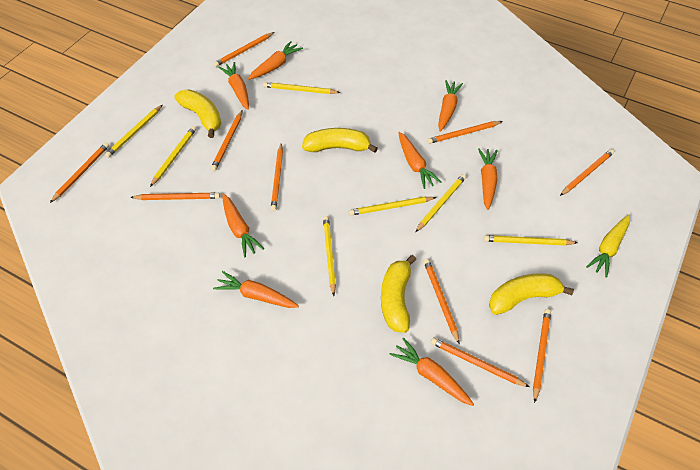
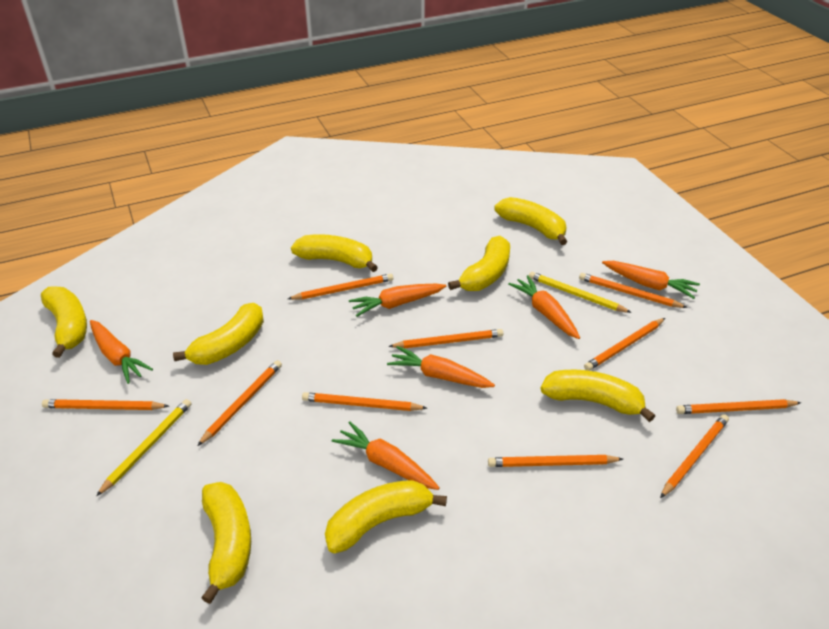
orange carrot: 8 -> 6
yellow banana: 4 -> 8
yellow carrot: 1 -> 0
yellow pencil: 7 -> 2

